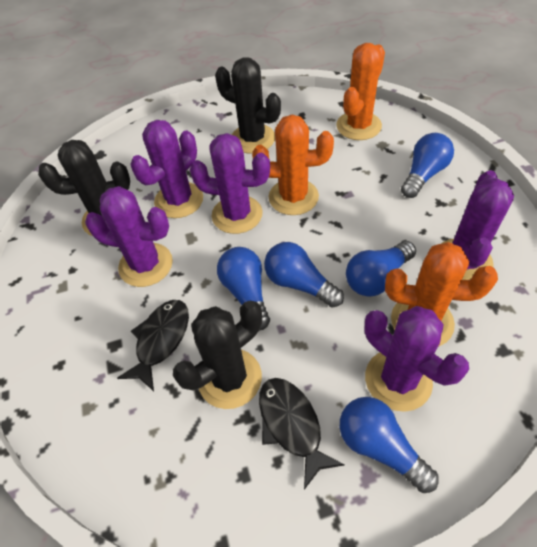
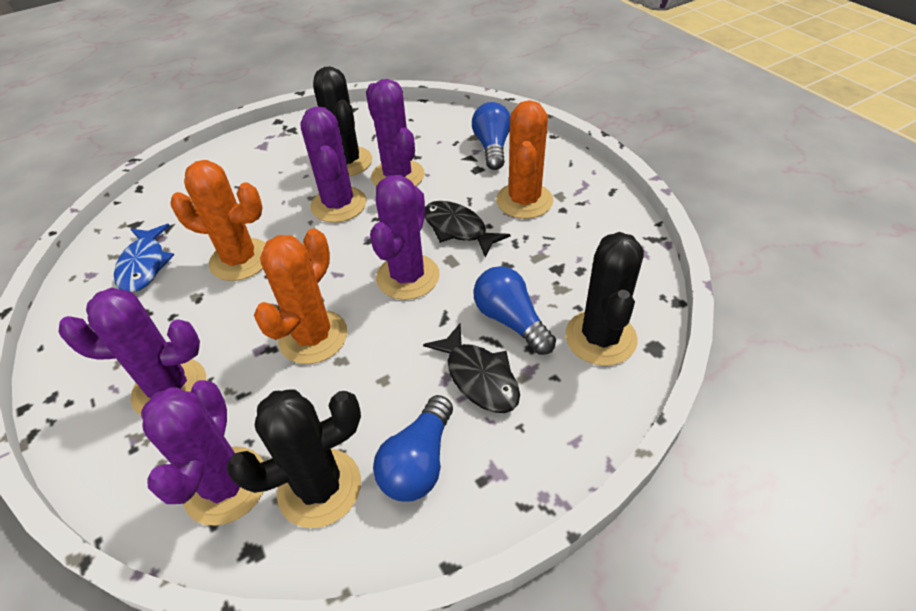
blue fish: 0 -> 1
blue light bulb: 5 -> 3

